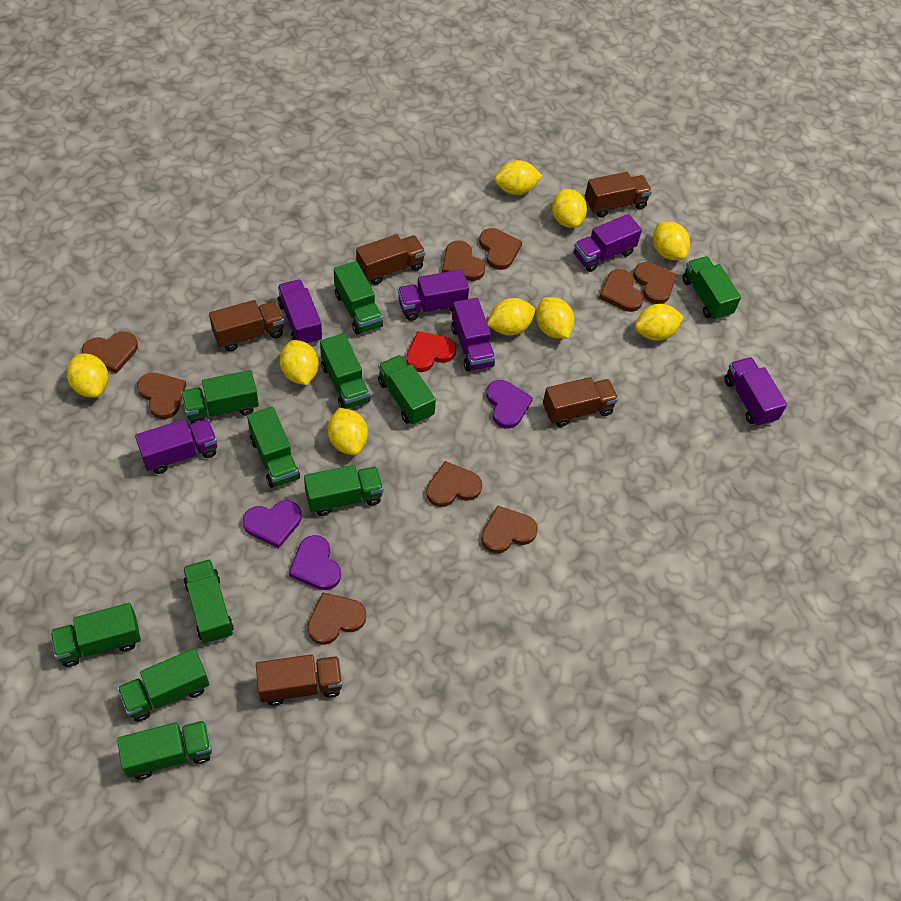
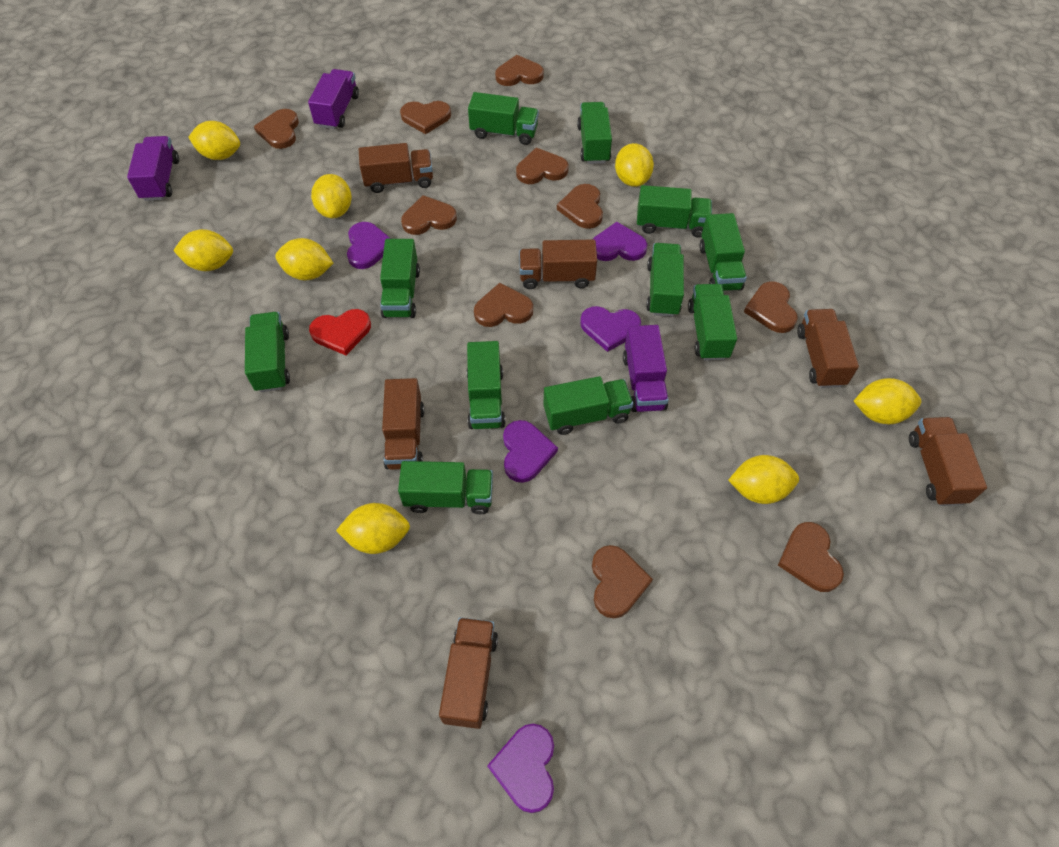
brown heart: 9 -> 10
brown truck: 5 -> 6
purple heart: 3 -> 5
purple truck: 6 -> 3
yellow lemon: 9 -> 8

